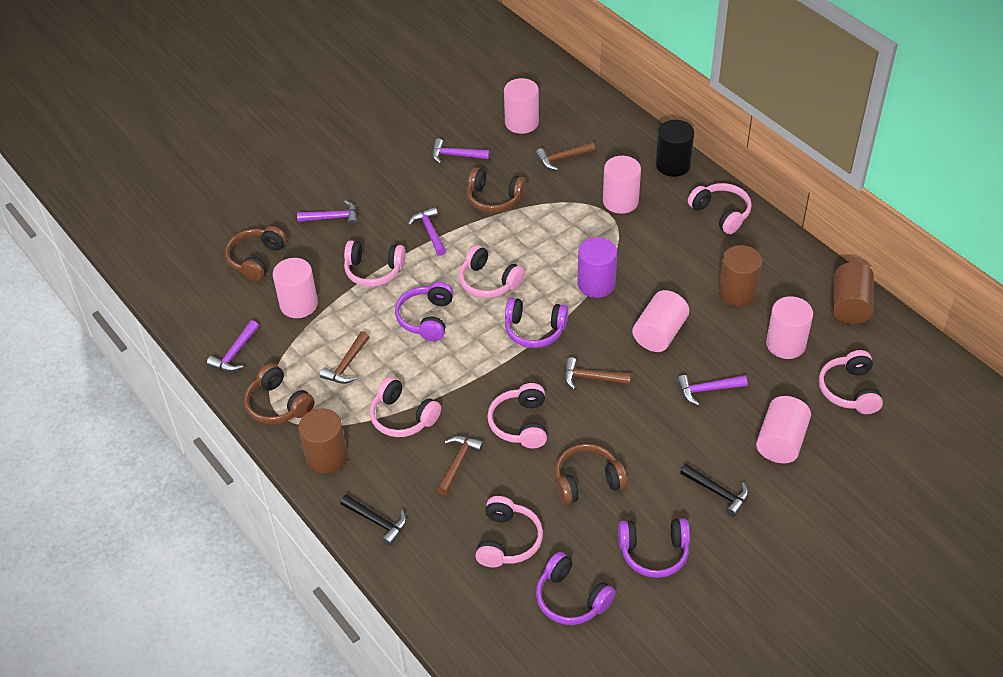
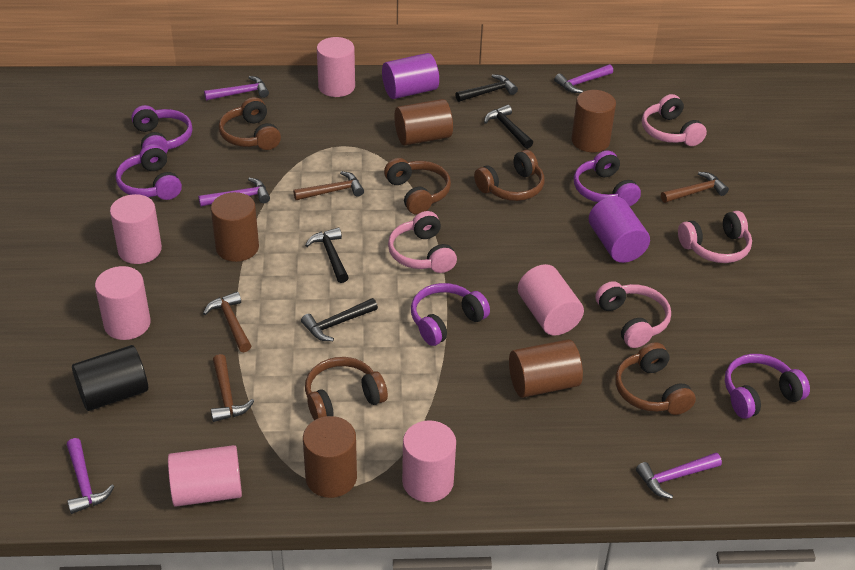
black hammer: 2 -> 4
brown cylinder: 3 -> 5
brown headphones: 4 -> 5
pink headphones: 7 -> 4
purple cylinder: 1 -> 2
purple headphones: 4 -> 5

